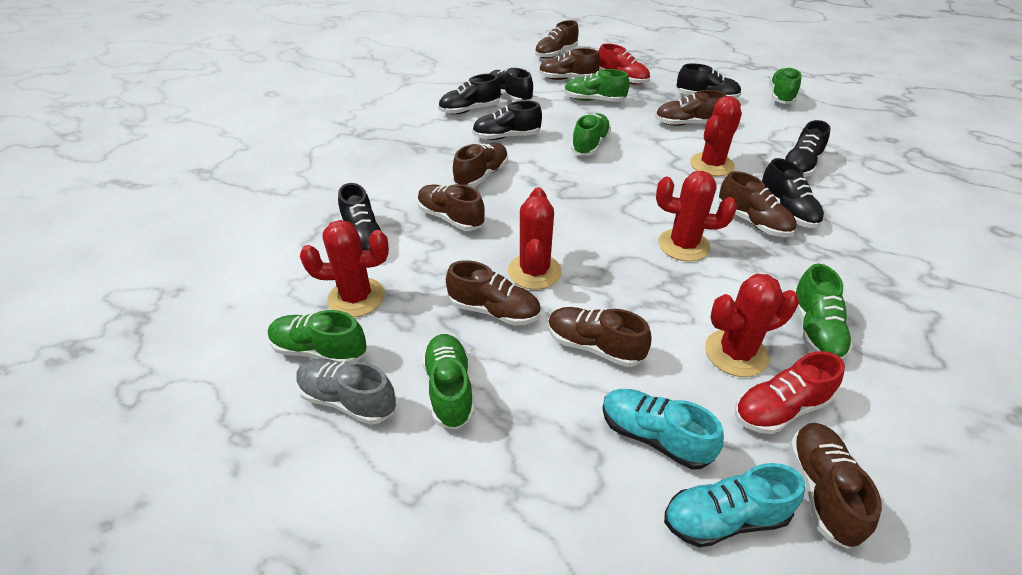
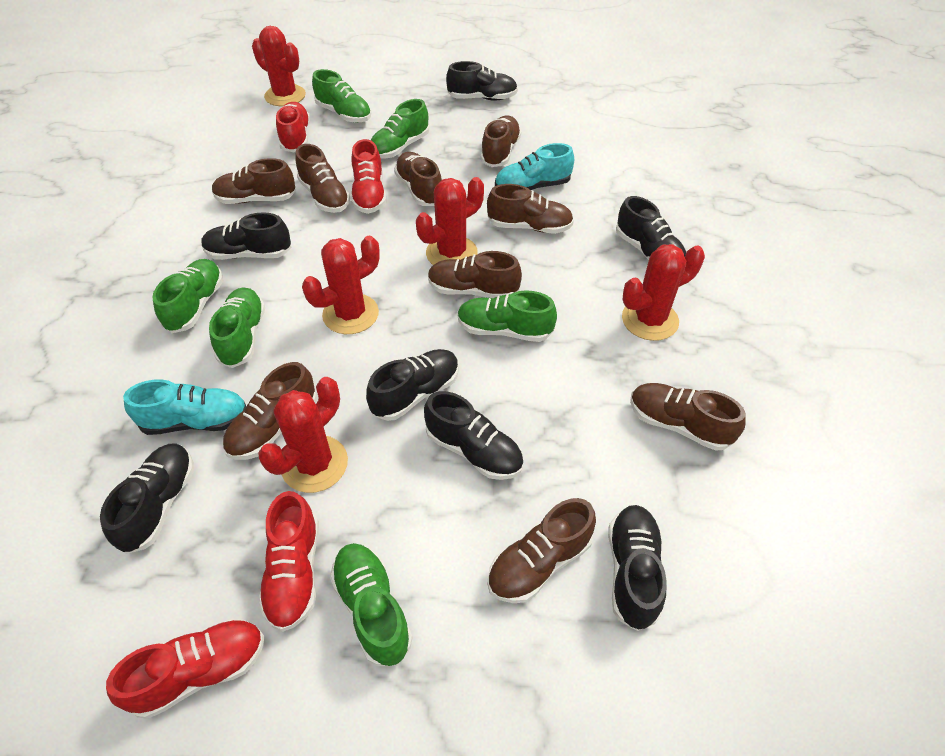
grey shoe: 1 -> 0
red shoe: 2 -> 4

